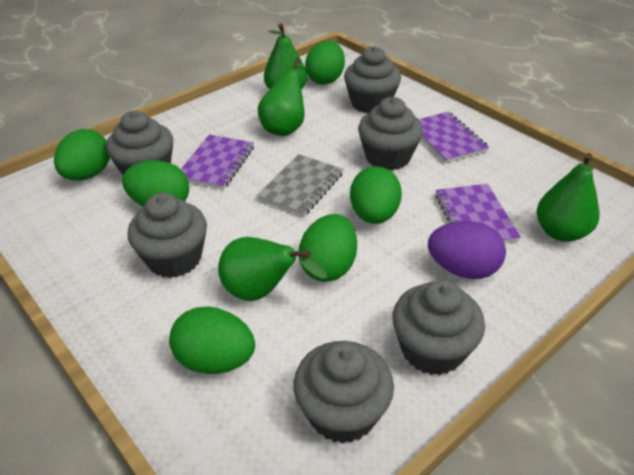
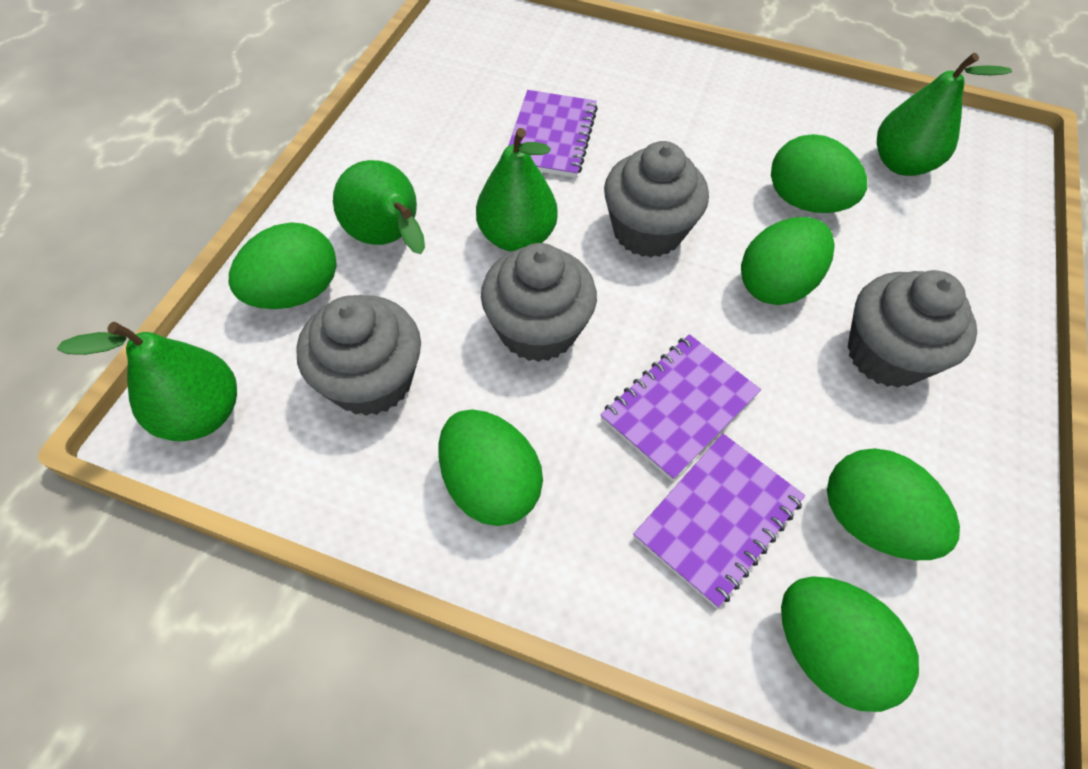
grey cupcake: 6 -> 4
grey notebook: 1 -> 0
purple egg: 1 -> 0

